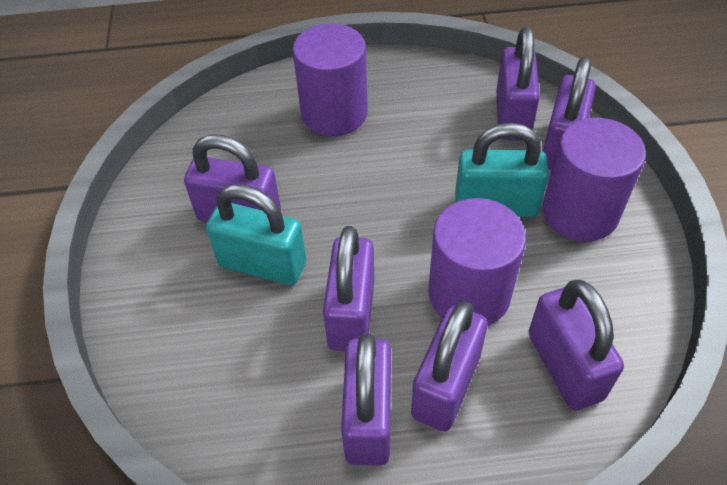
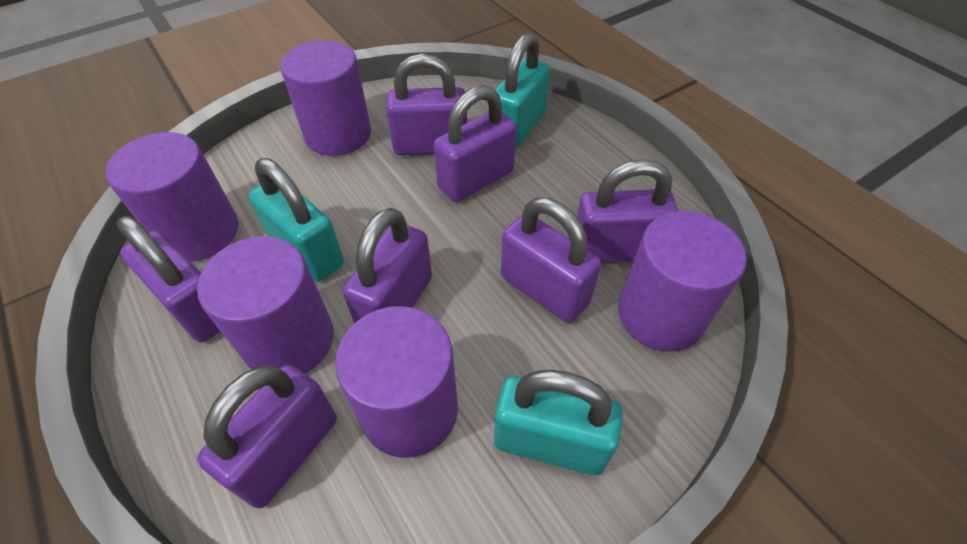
purple cylinder: 3 -> 5
turquoise padlock: 2 -> 3

